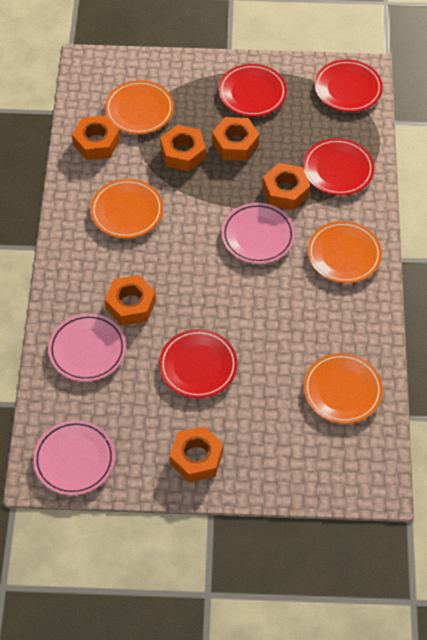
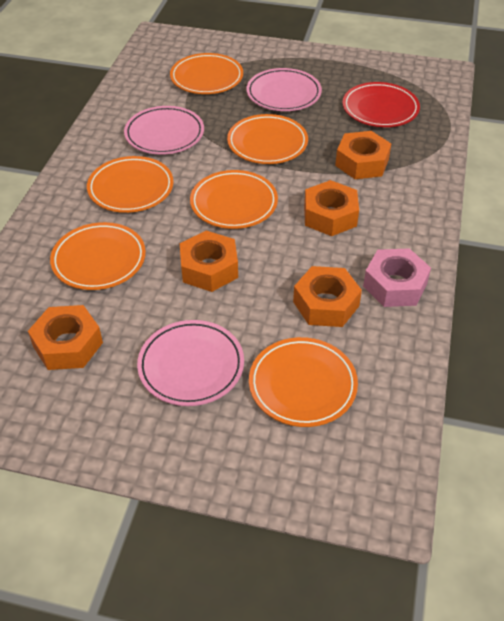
orange nut: 6 -> 5
orange plate: 4 -> 6
pink nut: 0 -> 1
red plate: 4 -> 1

